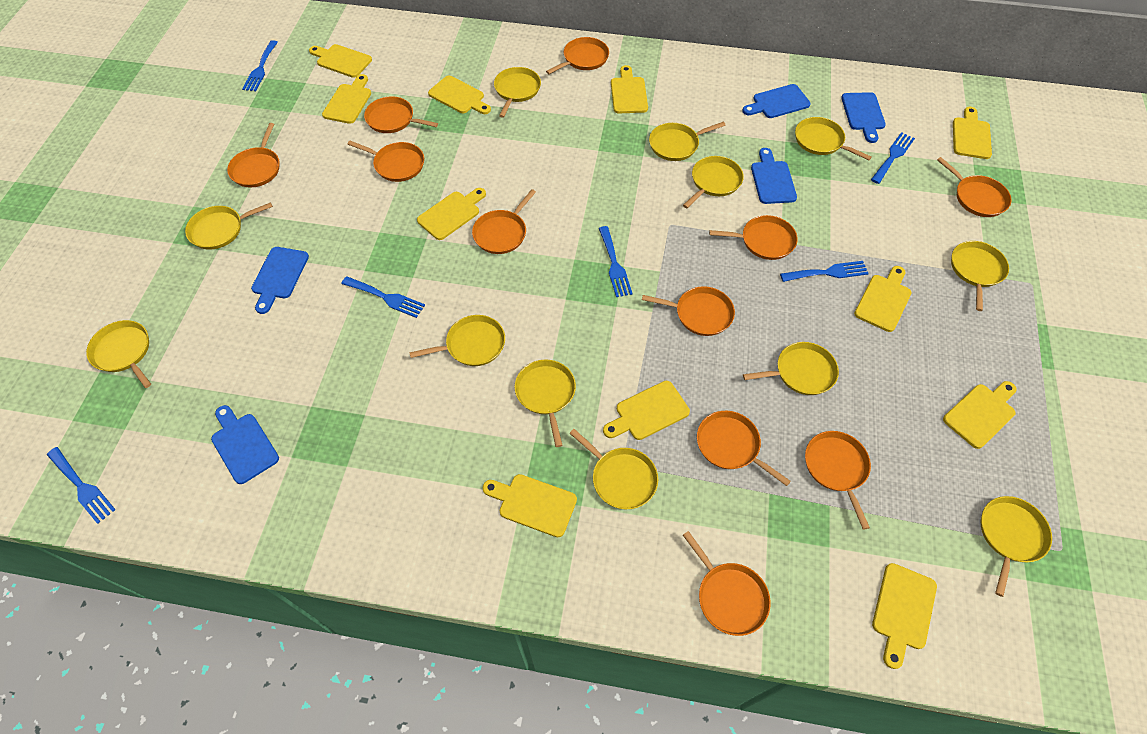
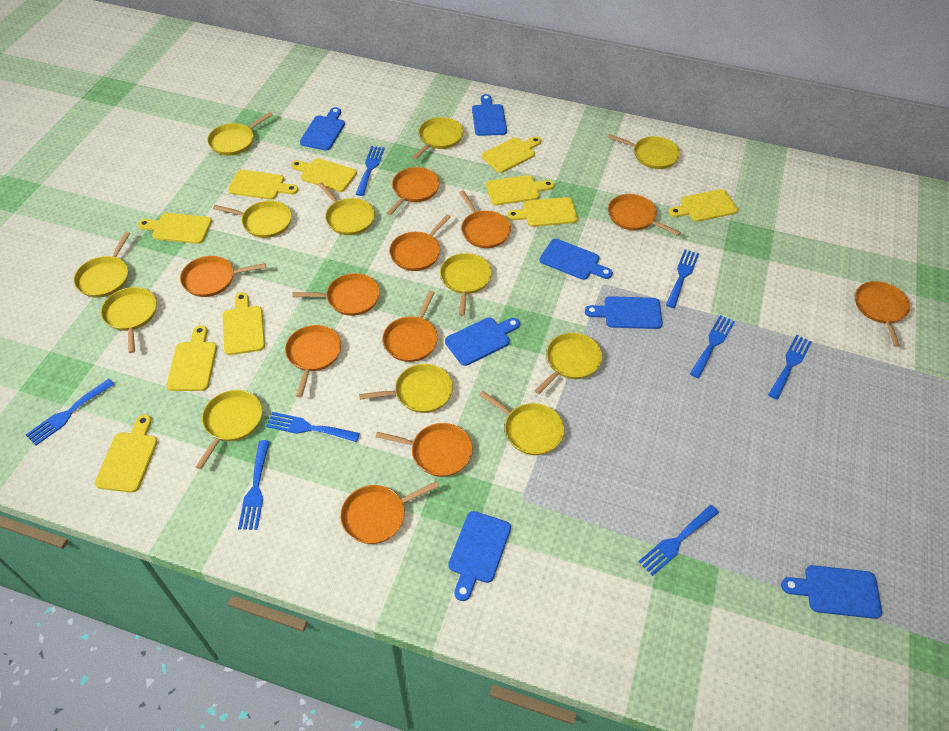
blue cutting board: 5 -> 7
blue fork: 6 -> 8
yellow cutting board: 11 -> 10

